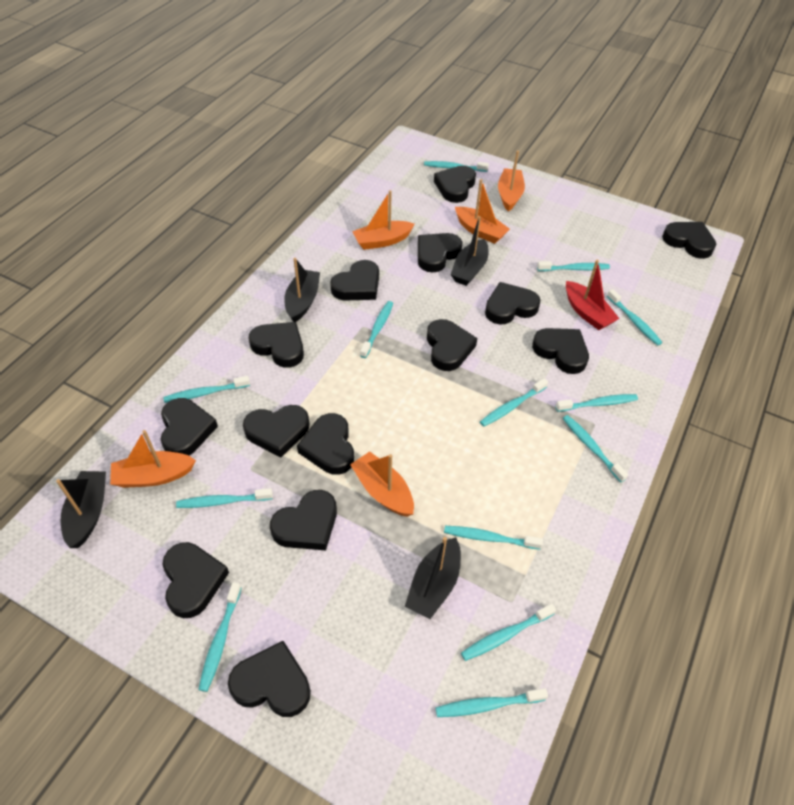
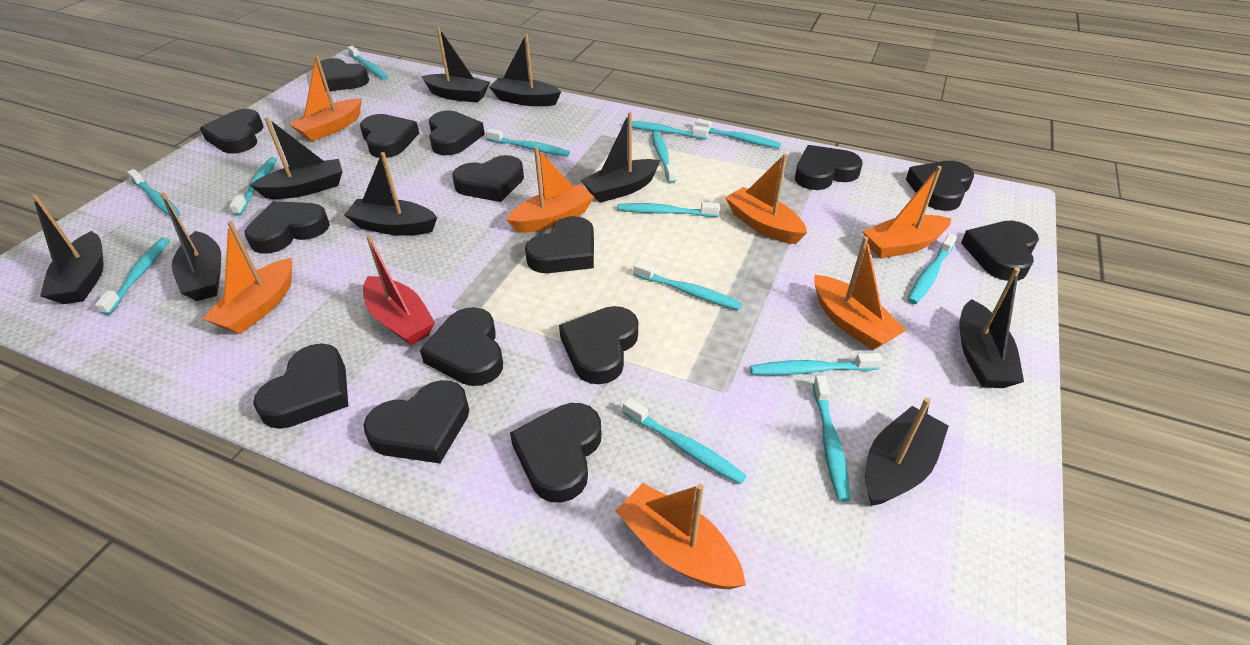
black boat: 4 -> 9
black heart: 14 -> 15
orange boat: 5 -> 7
turquoise toothbrush: 13 -> 14

